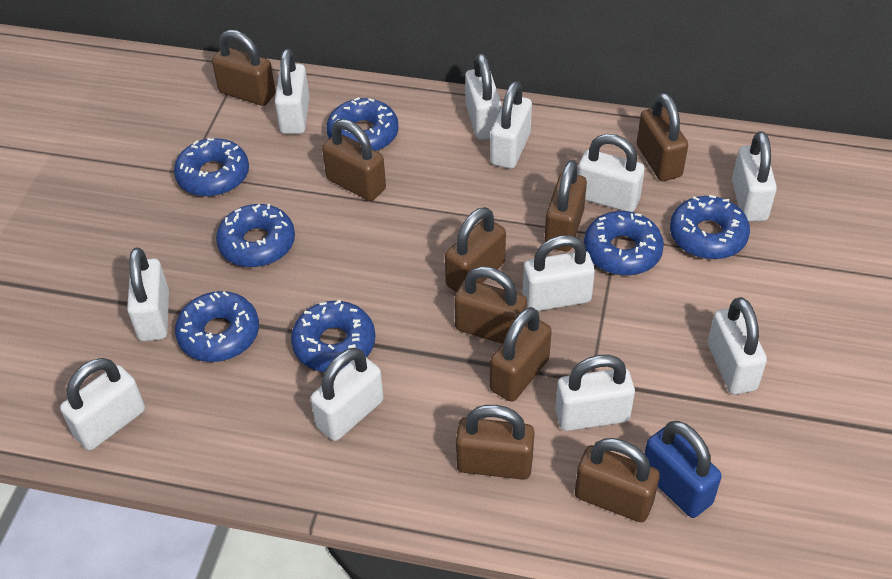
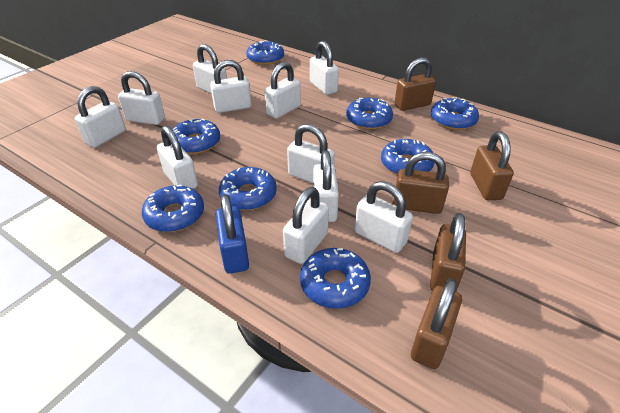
blue donut: 7 -> 8
brown padlock: 9 -> 5

